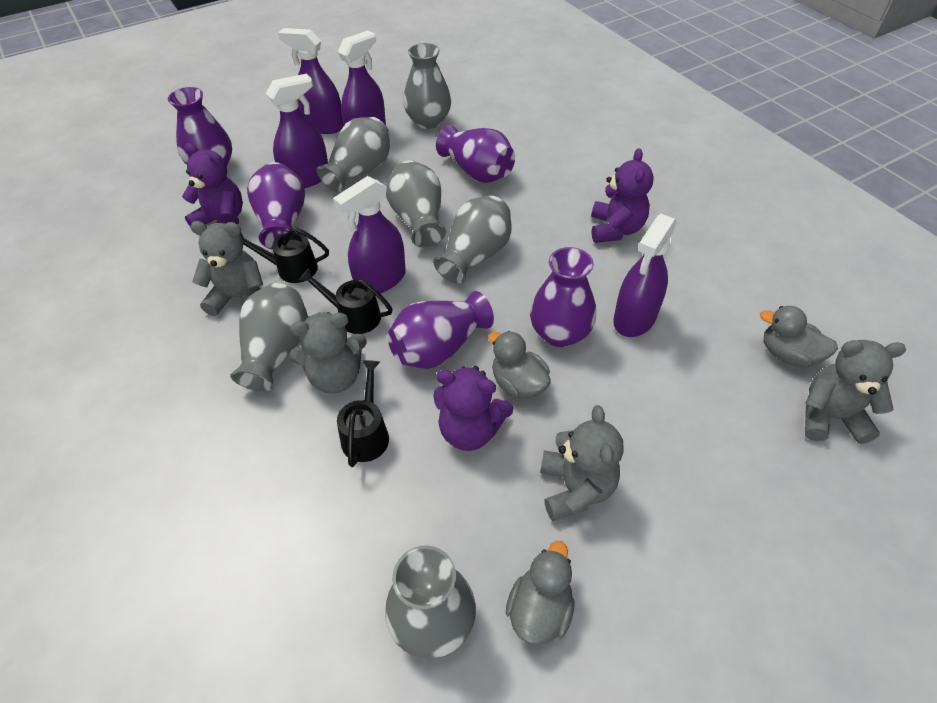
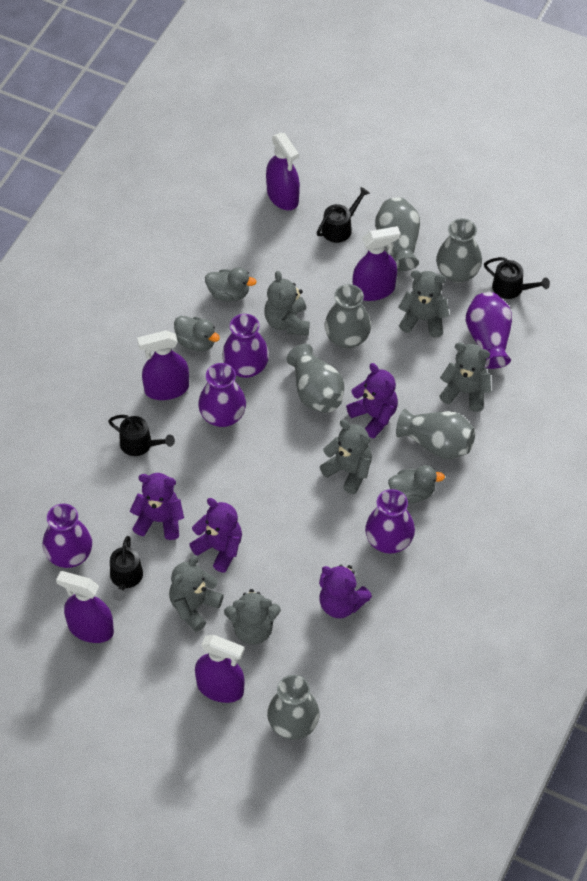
black watering can: 3 -> 4
grey teddy bear: 4 -> 6
purple teddy bear: 3 -> 4

